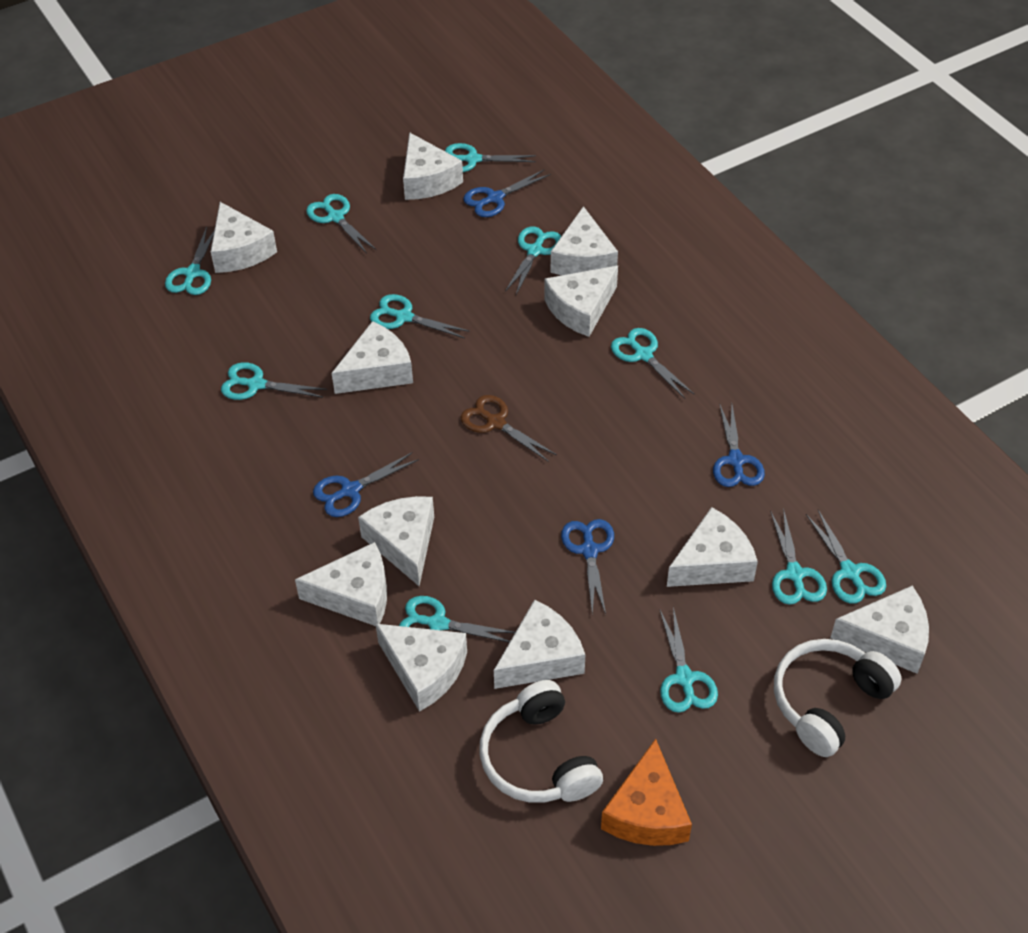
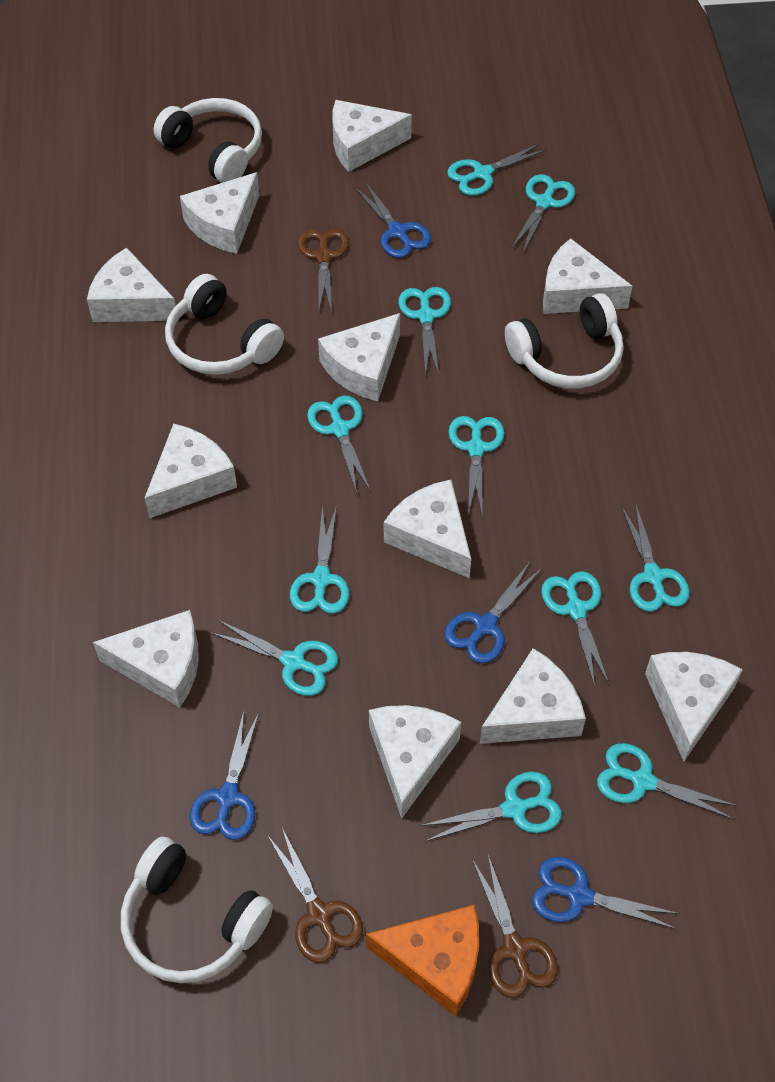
brown scissors: 1 -> 3
white headphones: 2 -> 4

